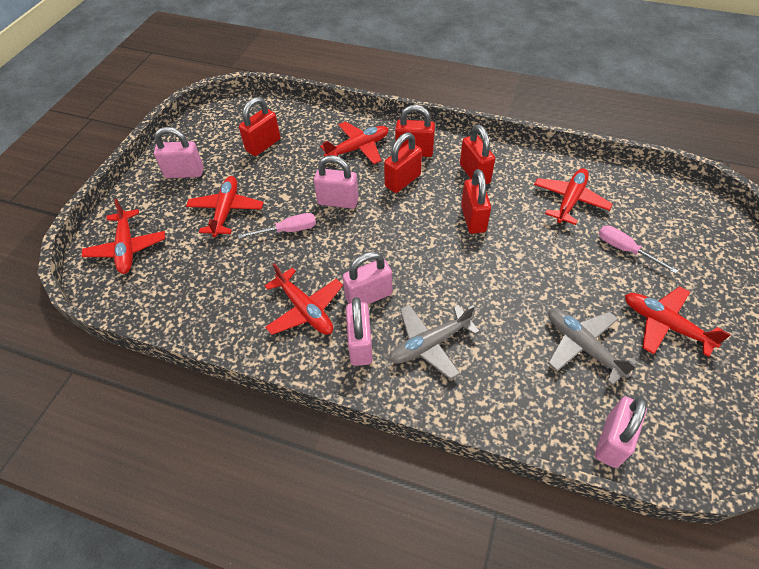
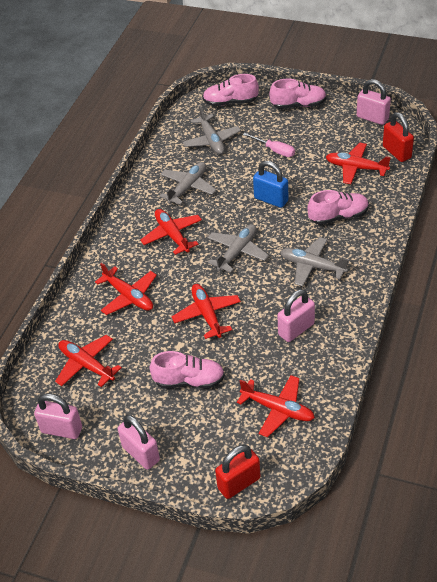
blue padlock: 0 -> 1
grey plane: 2 -> 4
pink padlock: 5 -> 4
pink screwdriver: 2 -> 1
pink shoe: 0 -> 4
red padlock: 5 -> 2

